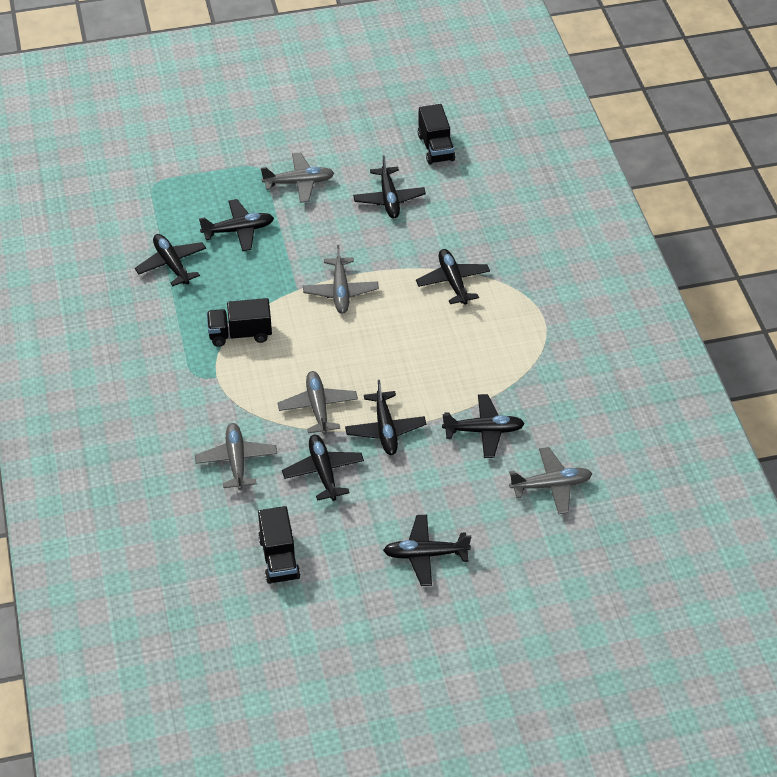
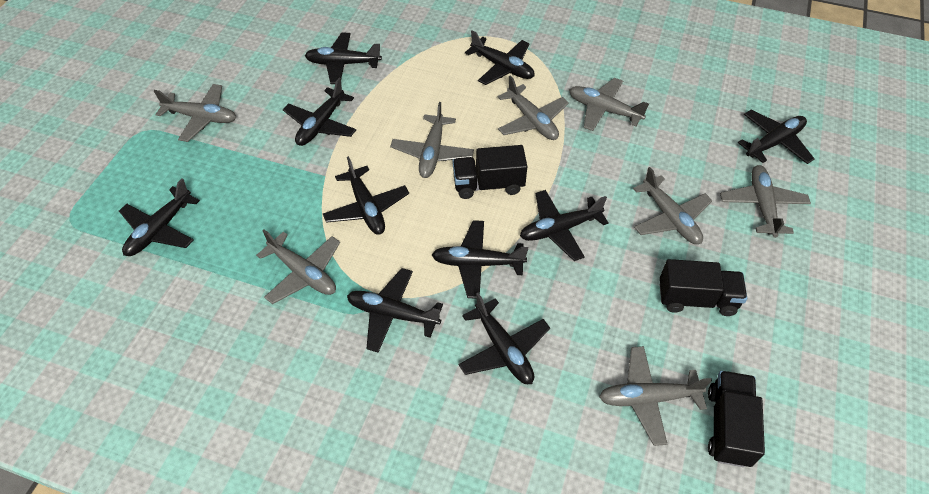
black plane: 8 -> 10
grey plane: 5 -> 8

